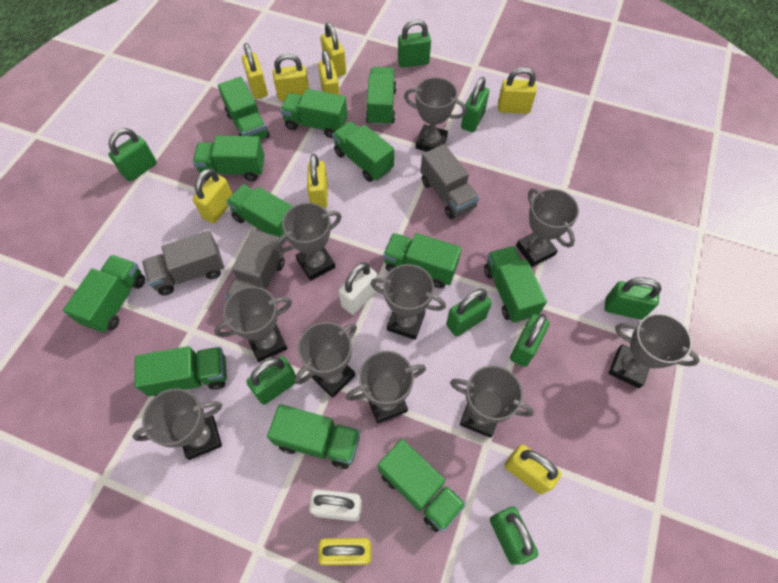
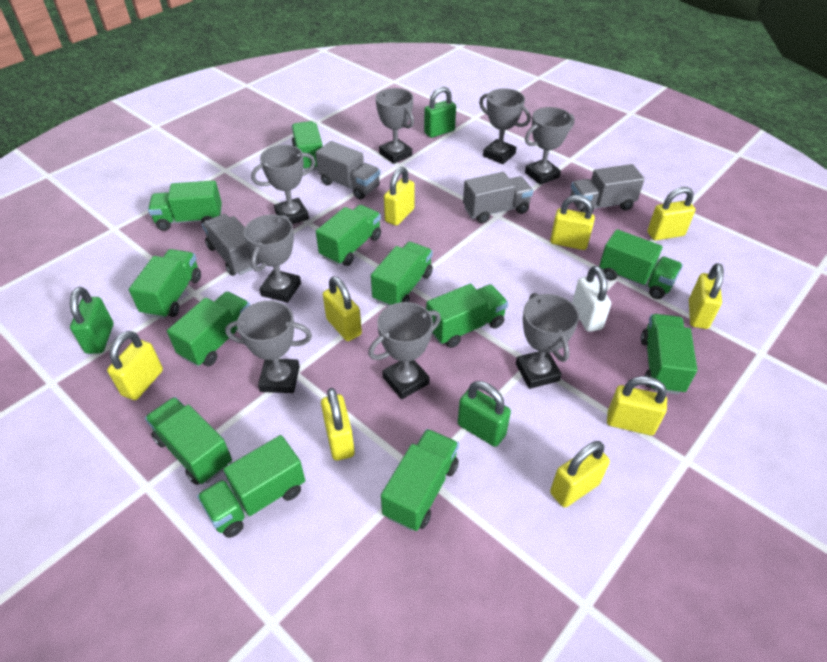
green padlock: 8 -> 3
grey trophy: 10 -> 8
grey truck: 3 -> 4
white padlock: 2 -> 1

